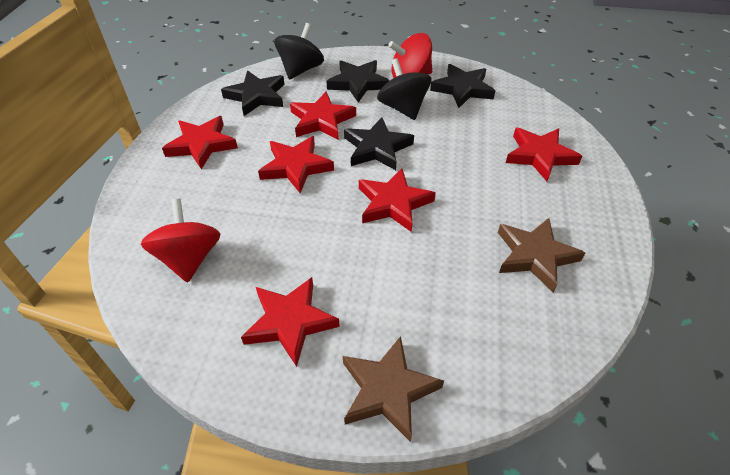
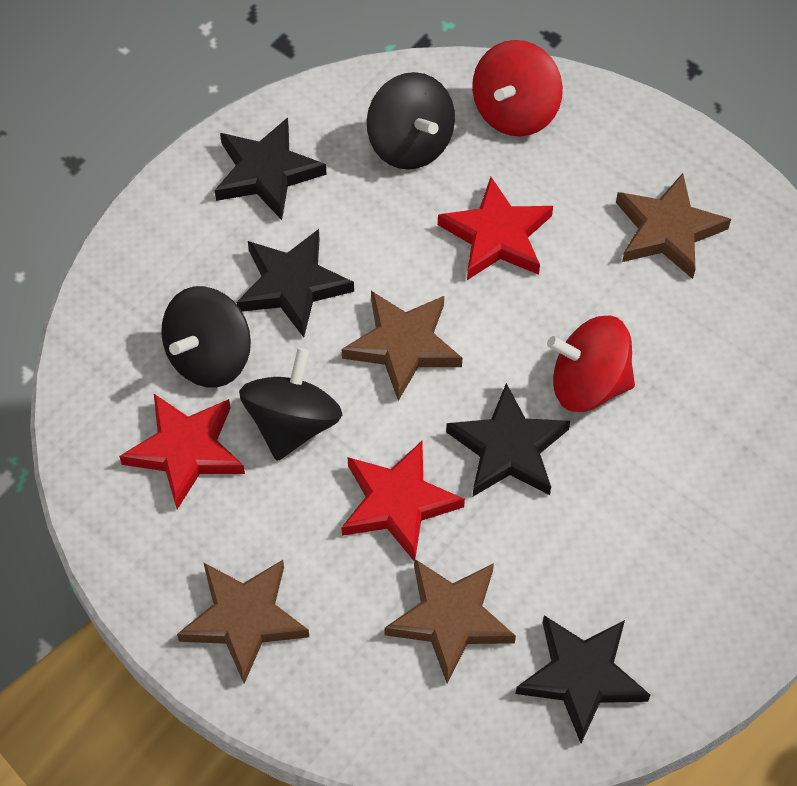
black spinning top: 2 -> 3
brown star: 2 -> 4
red star: 6 -> 3

